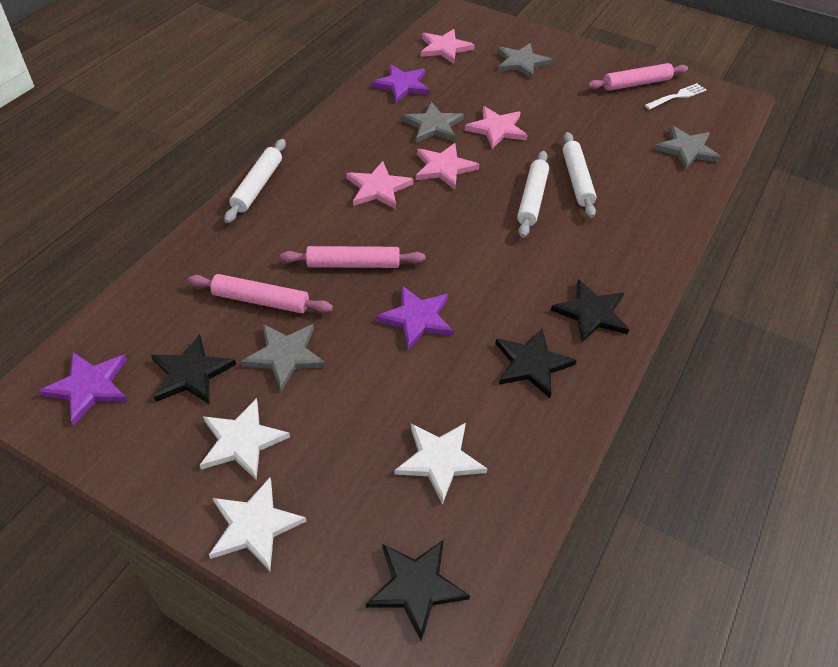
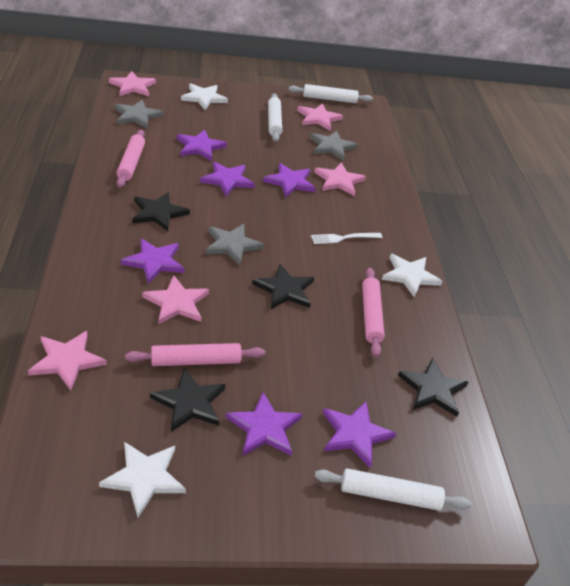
grey star: 4 -> 3
pink star: 4 -> 5
purple star: 3 -> 6

